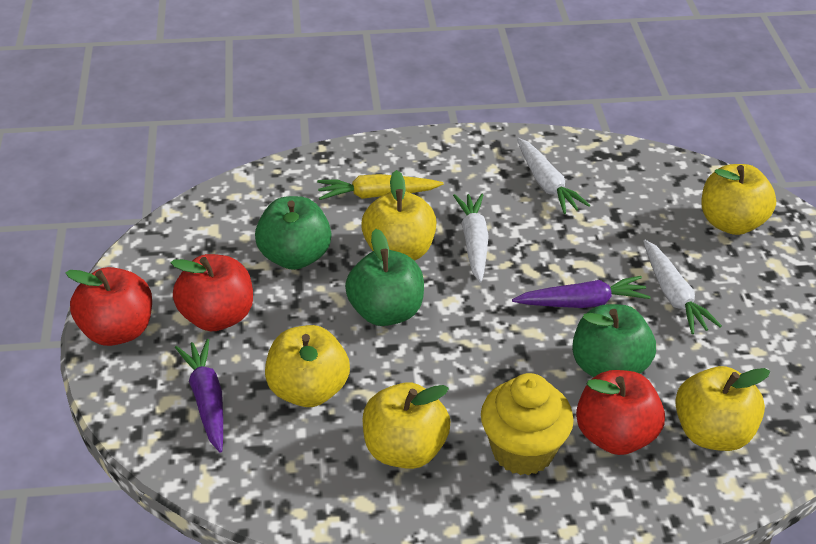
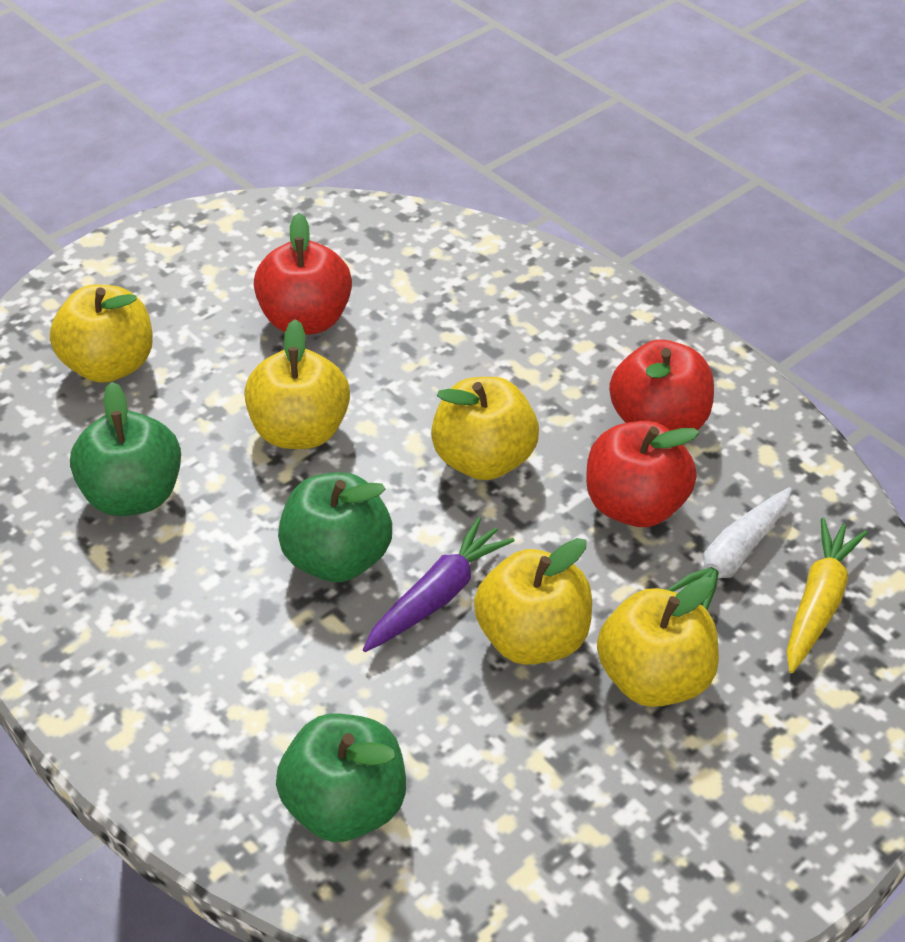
purple carrot: 2 -> 1
white carrot: 3 -> 1
yellow cupcake: 1 -> 0

